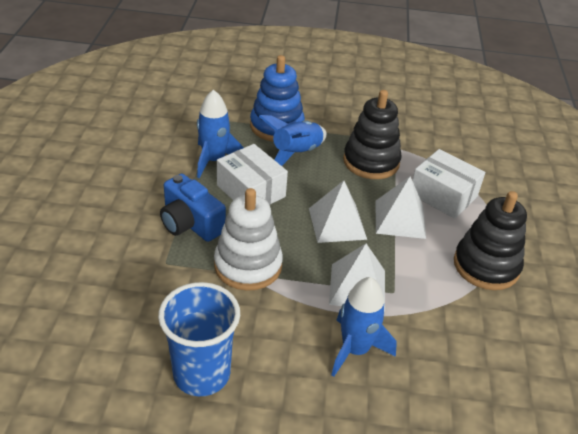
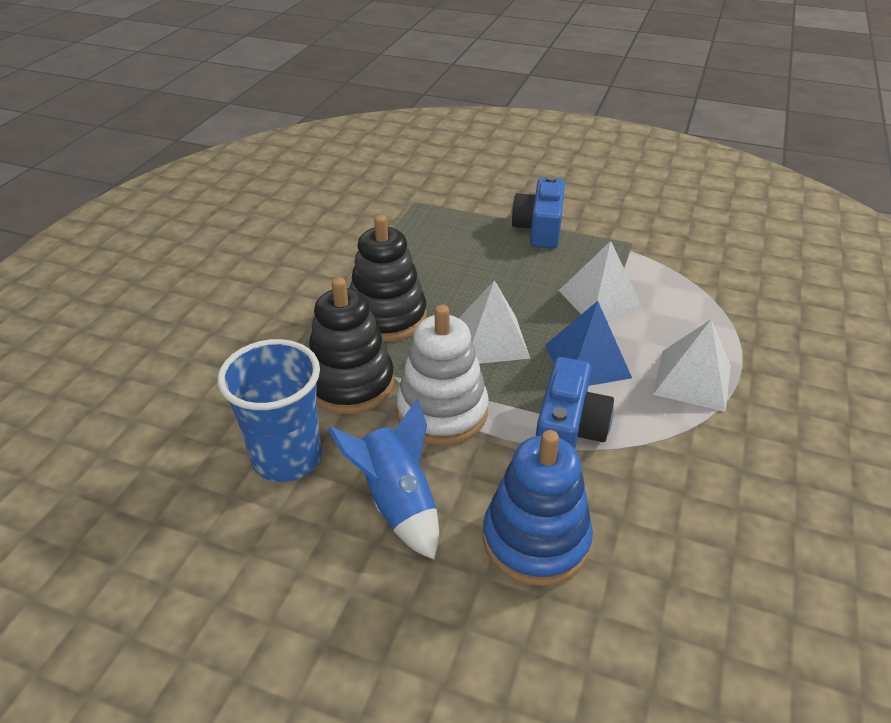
blue camera: 1 -> 2
blue pyramid: 0 -> 1
blue rocket: 3 -> 1
white box: 2 -> 0

